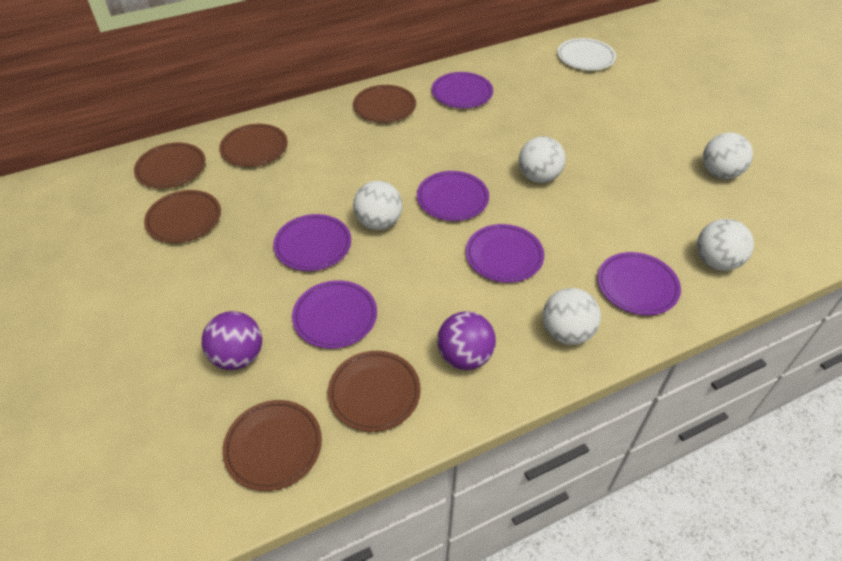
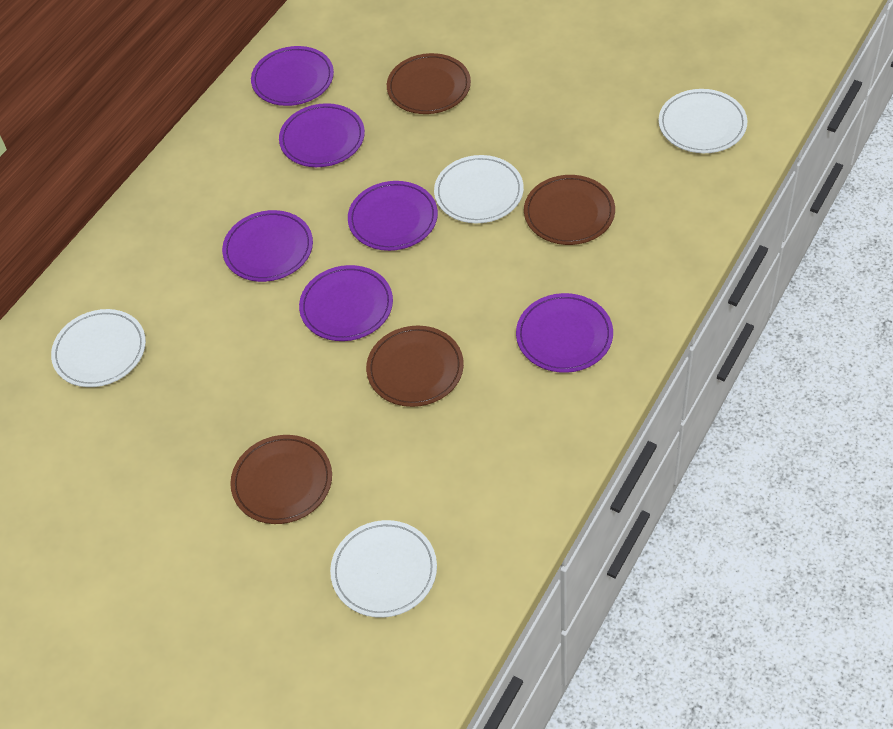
brown plate: 6 -> 4
purple ball: 2 -> 0
white ball: 5 -> 0
white plate: 1 -> 4

